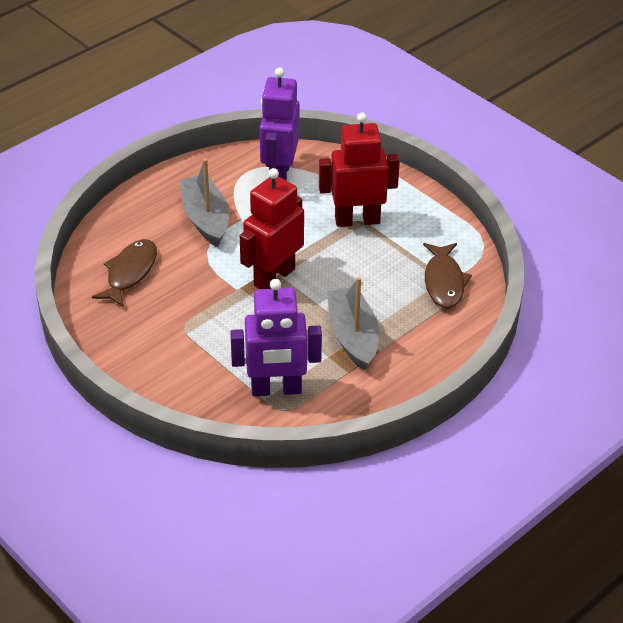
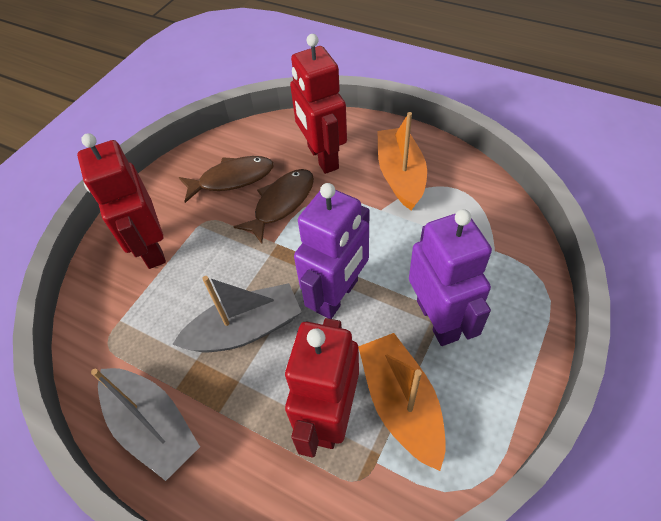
orange boat: 0 -> 2
red robot: 2 -> 3

